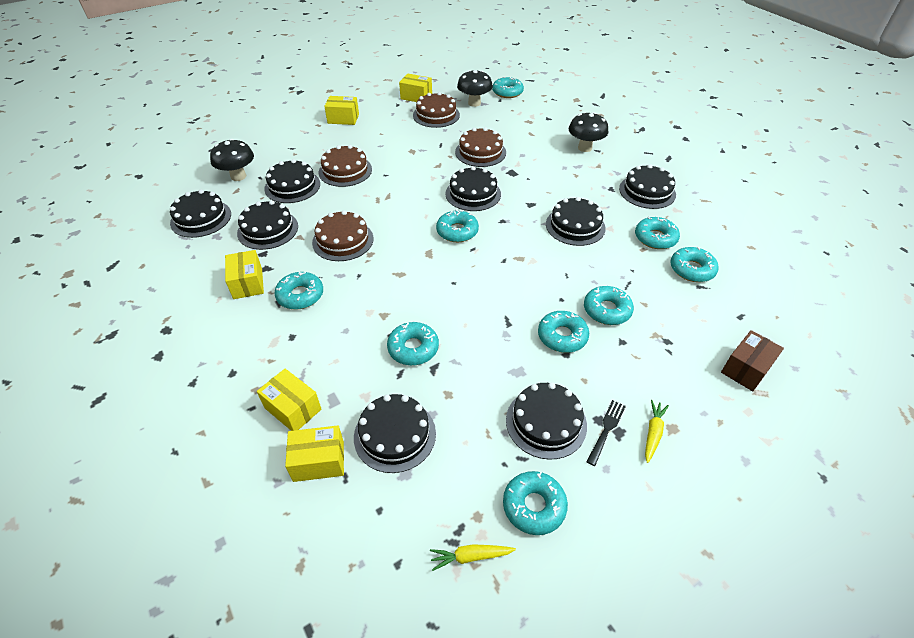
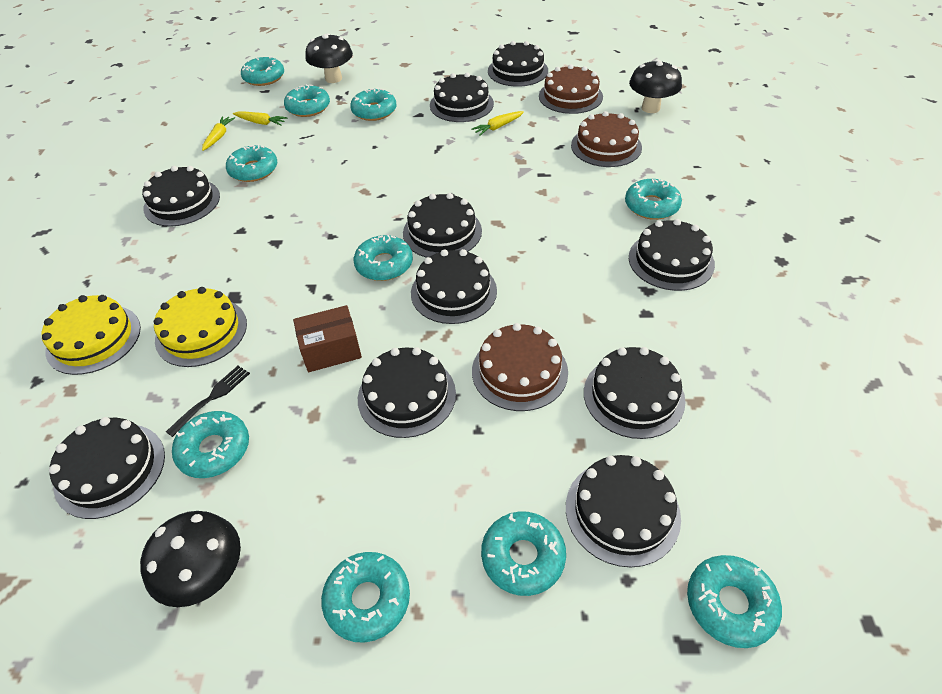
black cake: 8 -> 10
brown cake: 4 -> 3
turquoise donut: 9 -> 10
yellow box: 5 -> 0
yellow cake: 0 -> 2
yellow carrot: 2 -> 3

